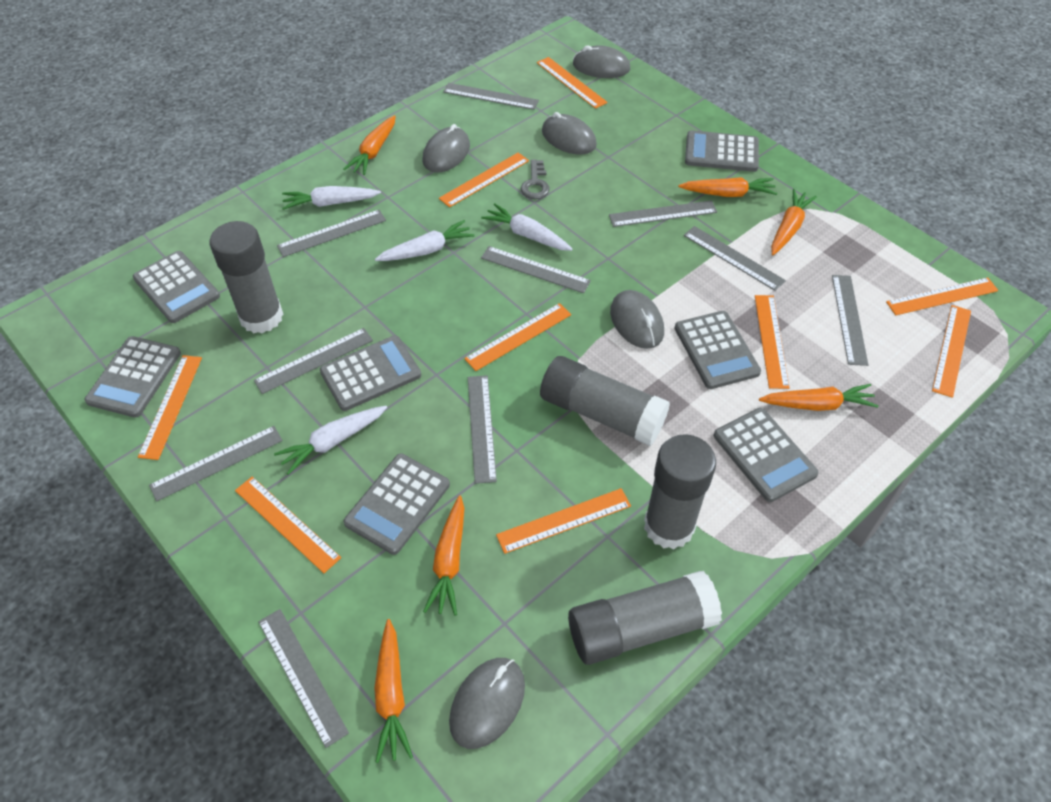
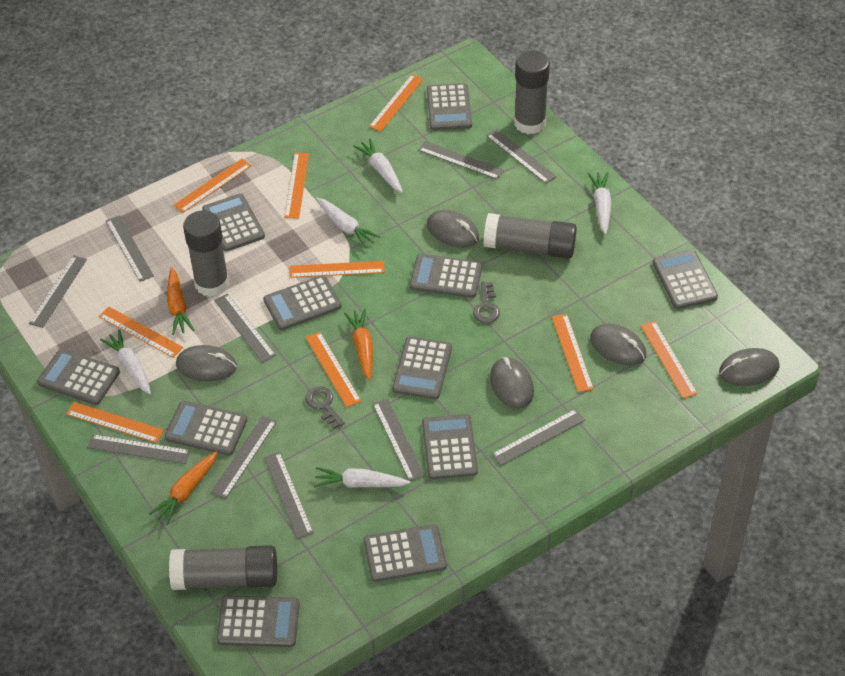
grey calculator: 7 -> 11
grey key: 1 -> 2
orange carrot: 6 -> 3
white carrot: 4 -> 5

